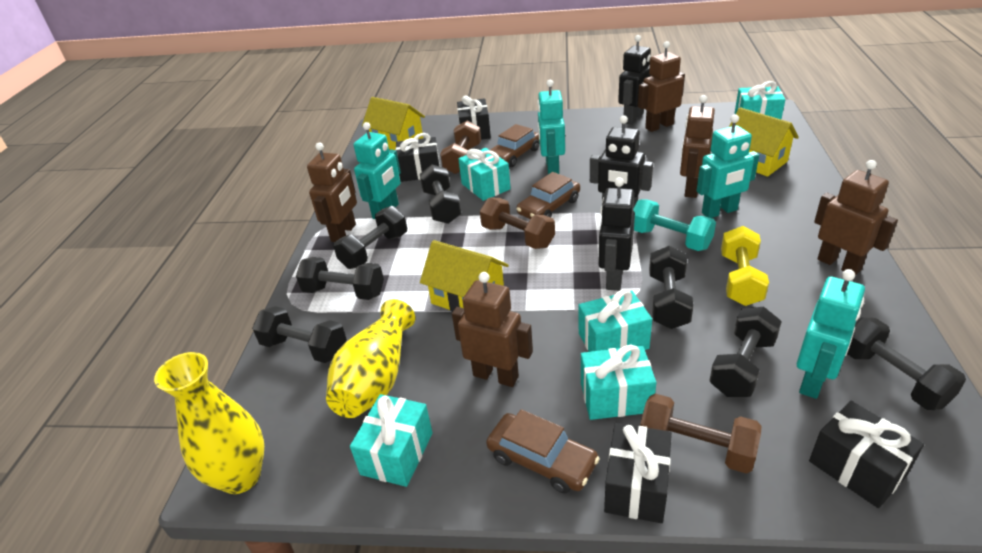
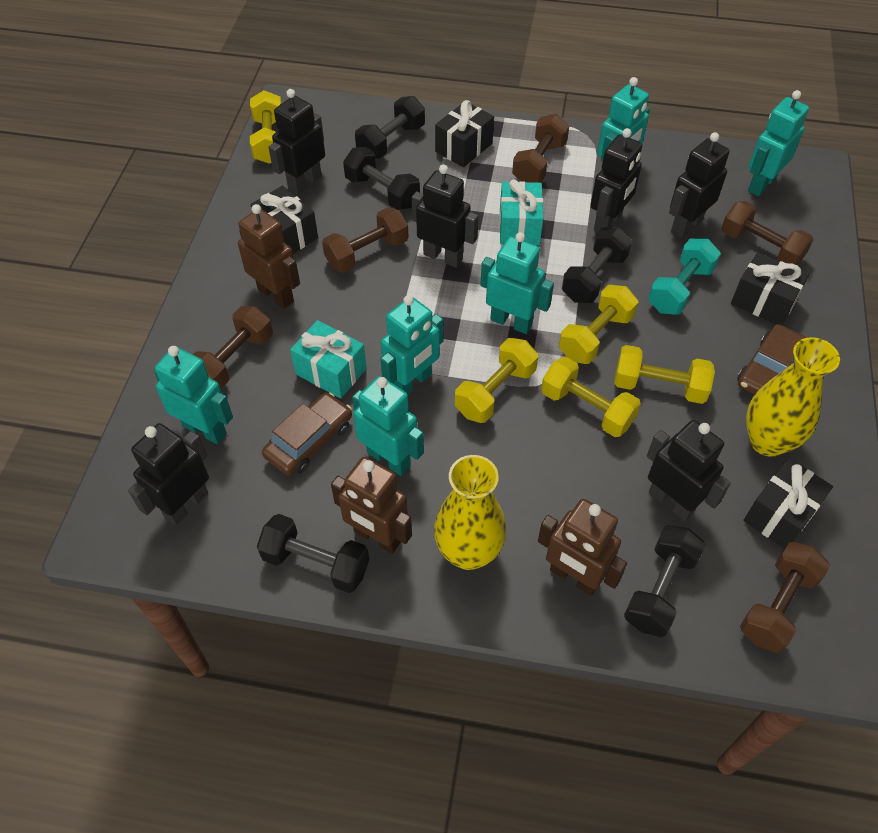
black dumbbell: 7 -> 5
black robot: 3 -> 6
brown car: 3 -> 2
brown dumbbell: 3 -> 5
brown robot: 5 -> 3
turquoise gift: 5 -> 2
turquoise robot: 4 -> 6
yellow dumbbell: 1 -> 5
yellow house: 3 -> 0

